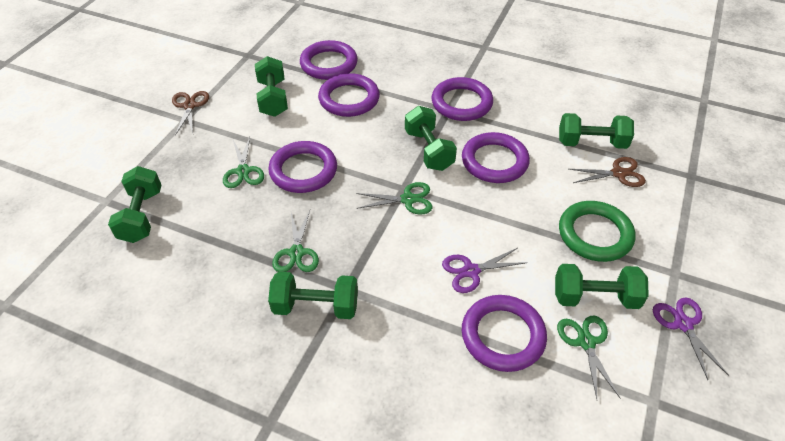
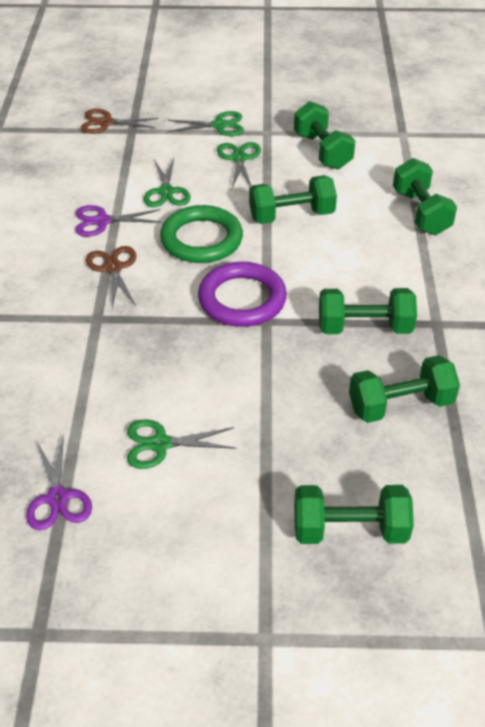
purple ring: 6 -> 1

